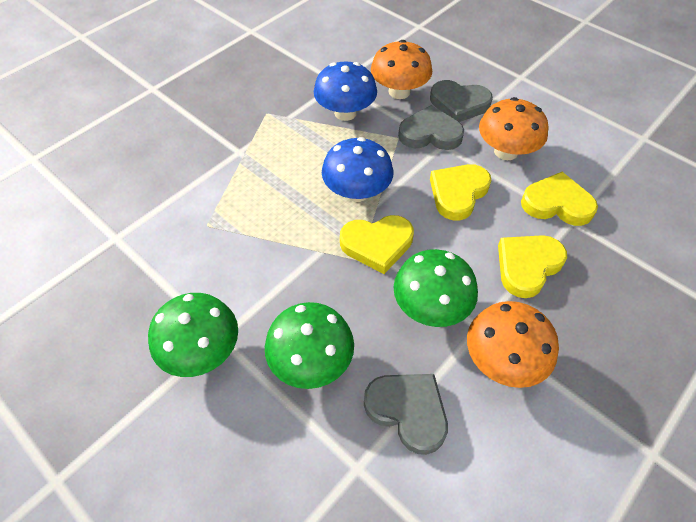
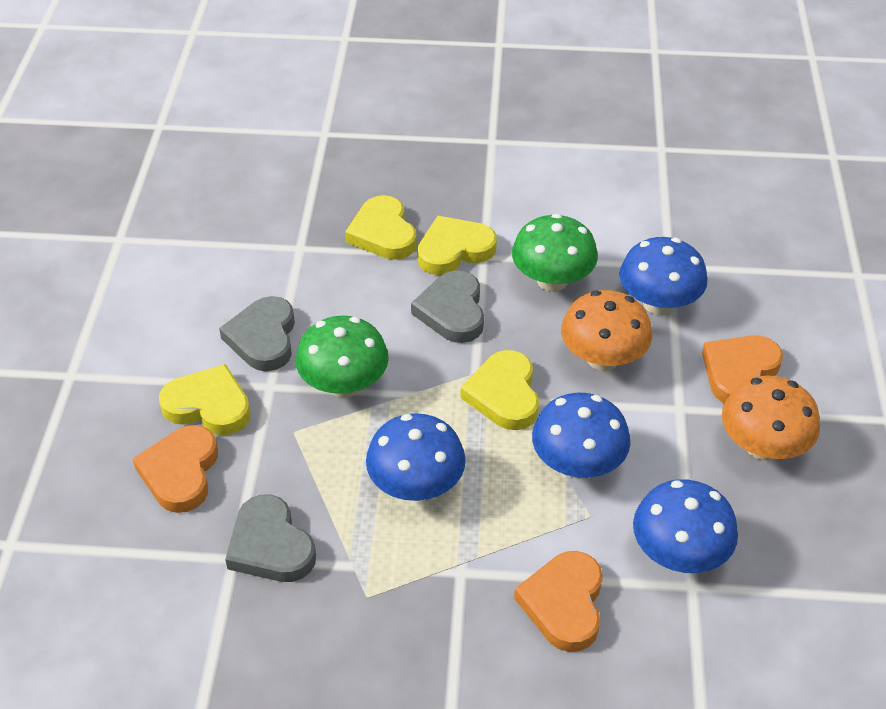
blue mushroom: 2 -> 4
green mushroom: 3 -> 2
orange heart: 0 -> 3
orange mushroom: 3 -> 2

